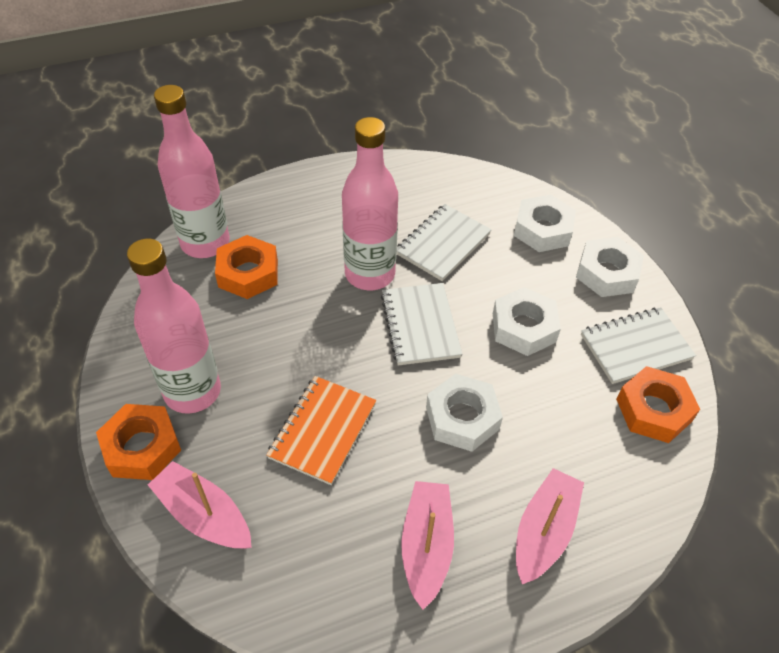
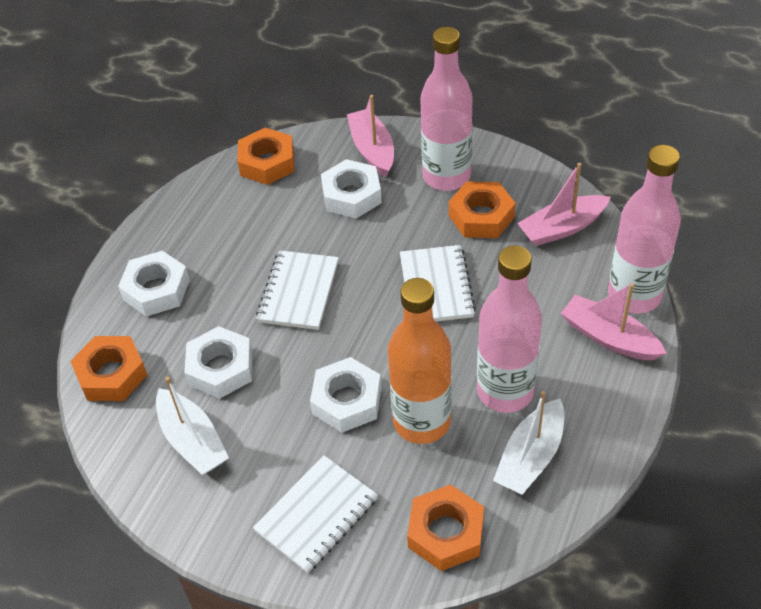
orange bottle: 0 -> 1
orange notebook: 1 -> 0
orange nut: 3 -> 4
white boat: 0 -> 2

